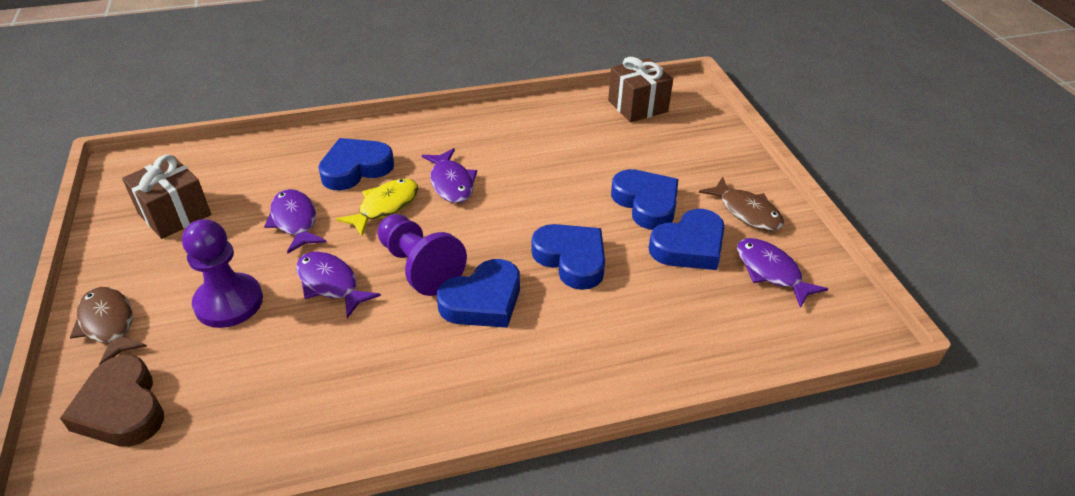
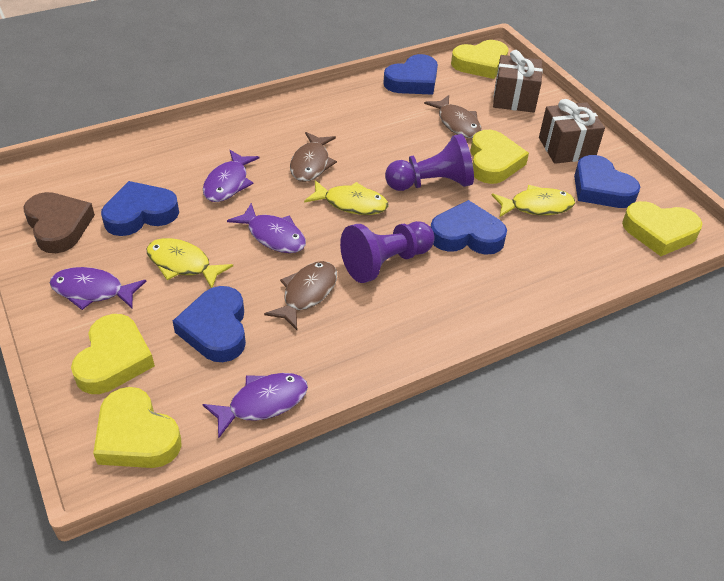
brown fish: 2 -> 3
yellow fish: 1 -> 3
yellow heart: 0 -> 5

